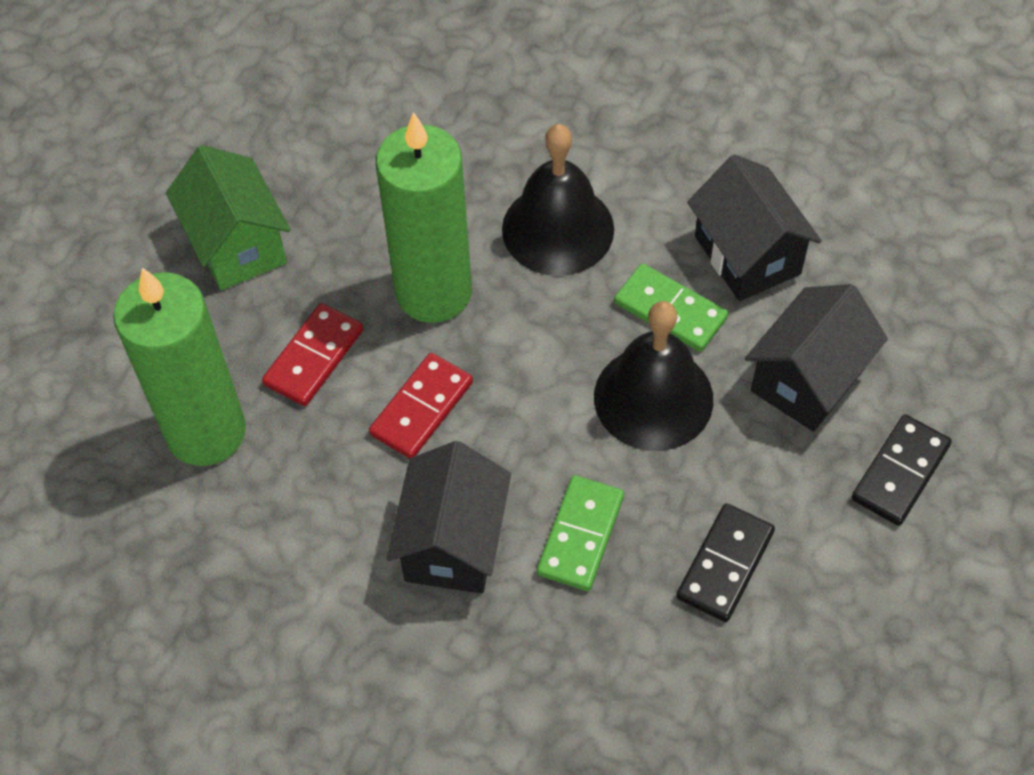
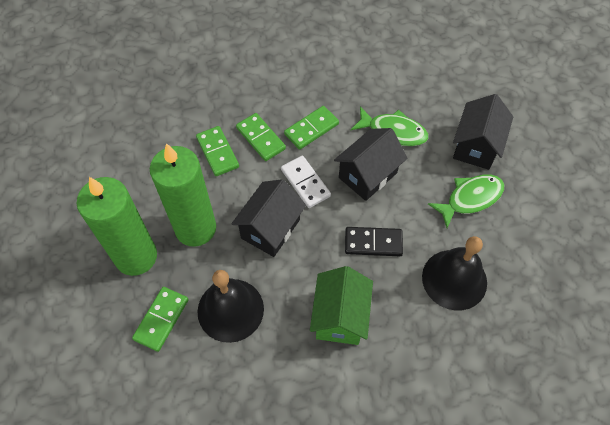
black domino: 2 -> 1
green domino: 2 -> 4
green fish: 0 -> 2
red domino: 2 -> 0
white domino: 0 -> 1

